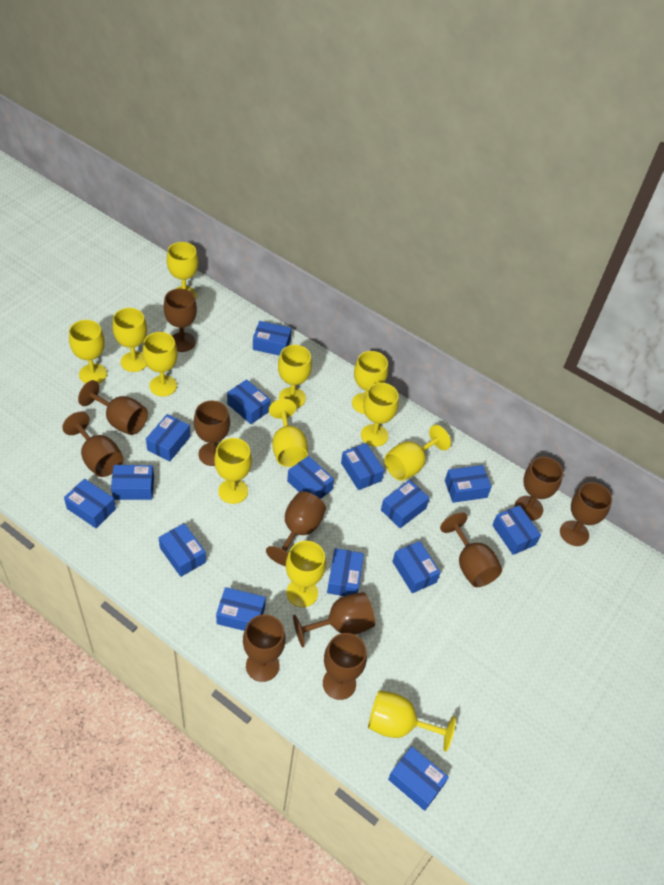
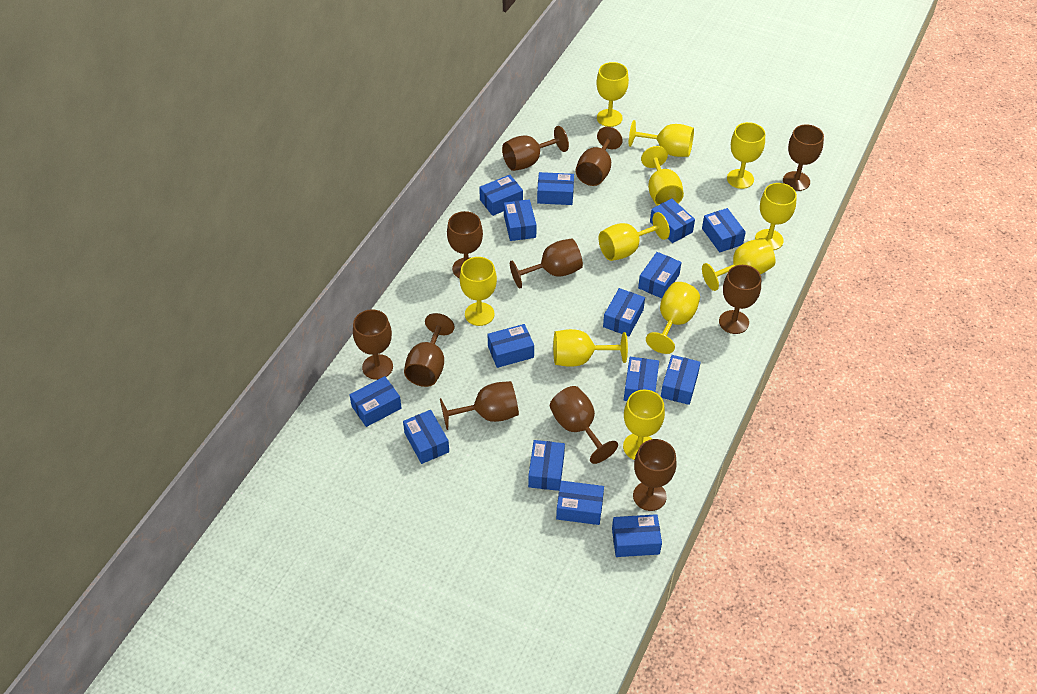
yellow goblet: 12 -> 11

